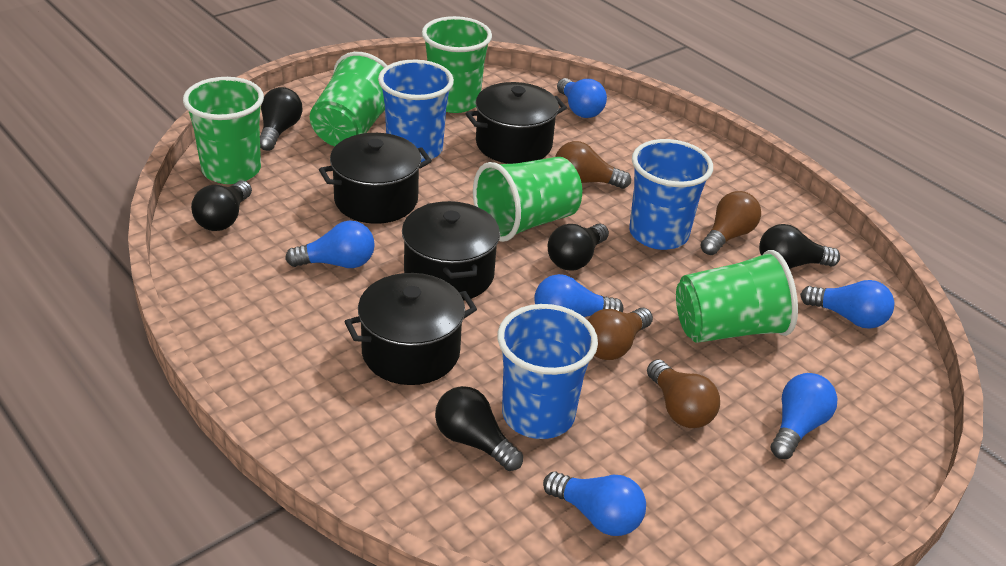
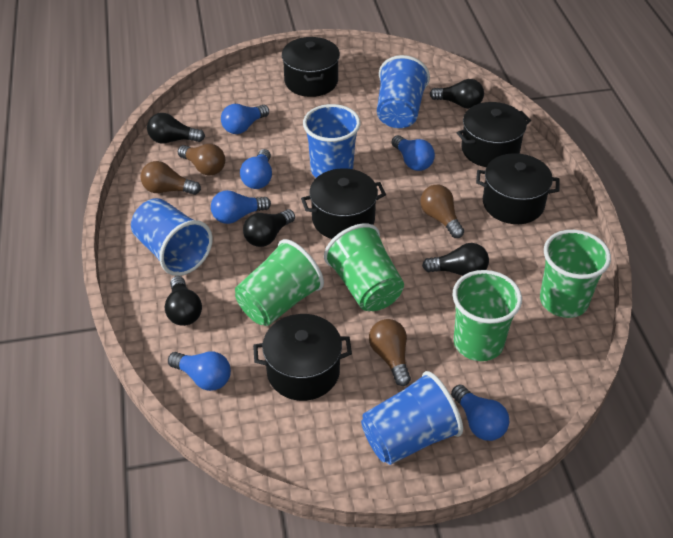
black pot: 4 -> 5
blue cup: 3 -> 4
green cup: 5 -> 4

